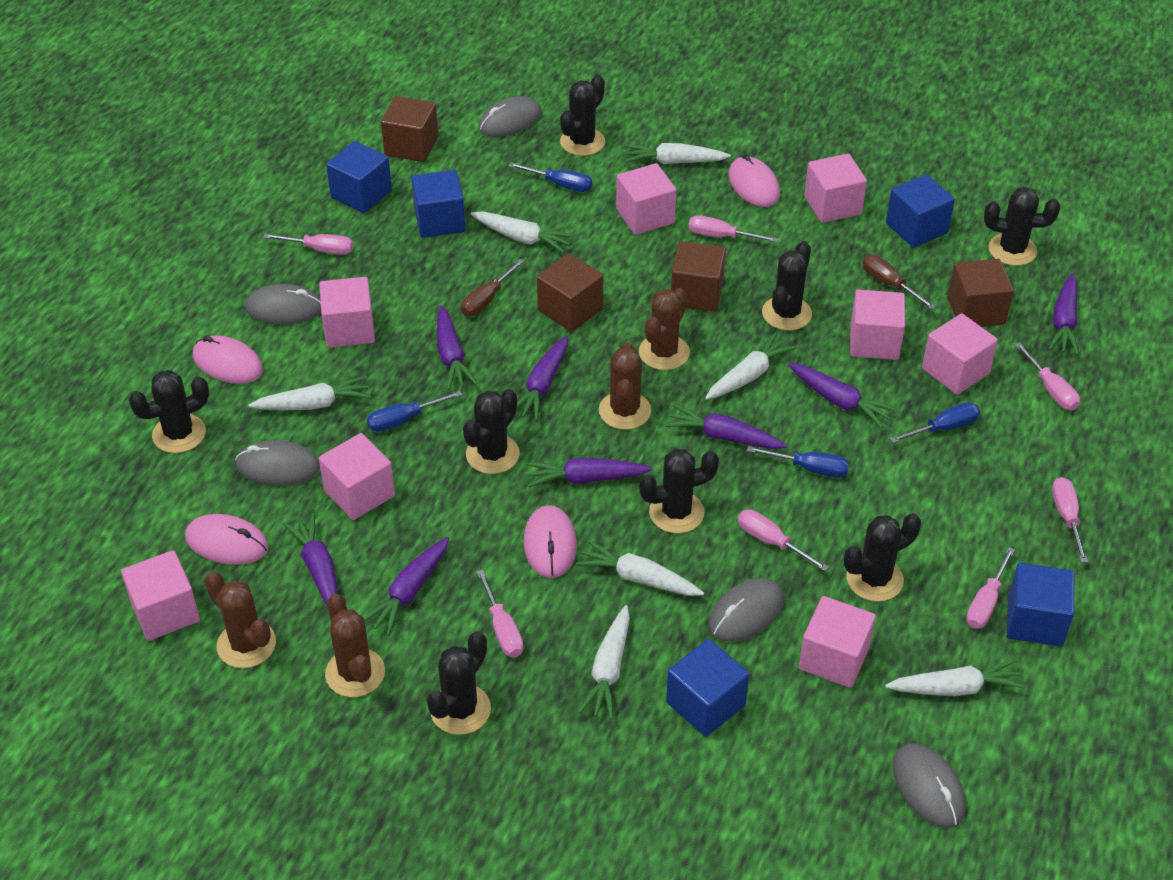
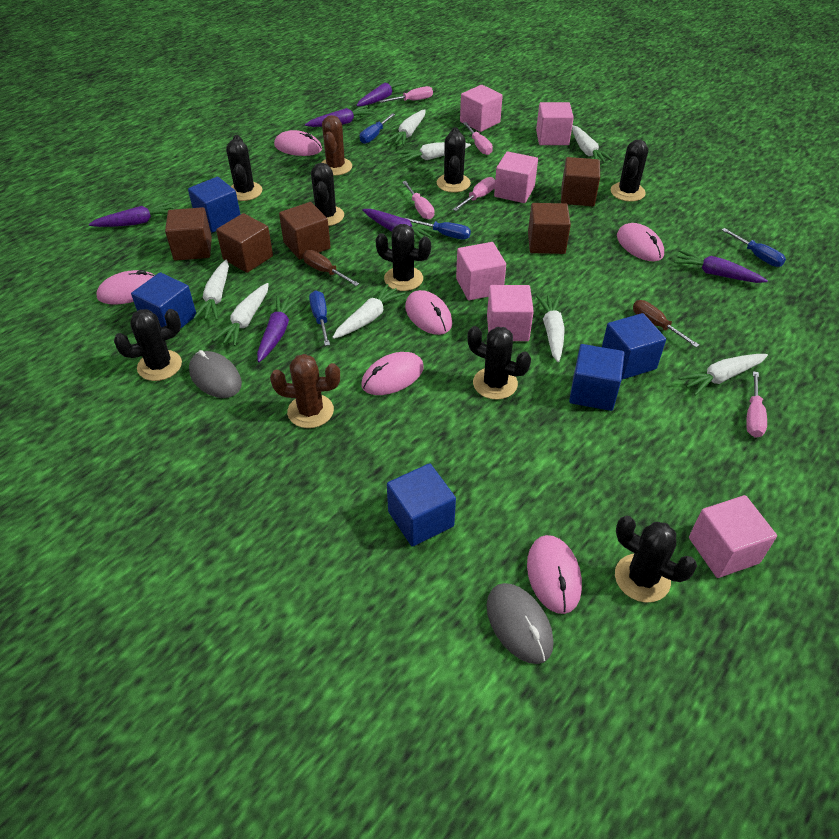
brown cactus: 4 -> 2
brown cube: 4 -> 5
grey mouse: 5 -> 2
pink cube: 8 -> 6
pink mouse: 4 -> 6
pink screwdriver: 7 -> 5
purple carrot: 8 -> 6
white carrot: 7 -> 8

